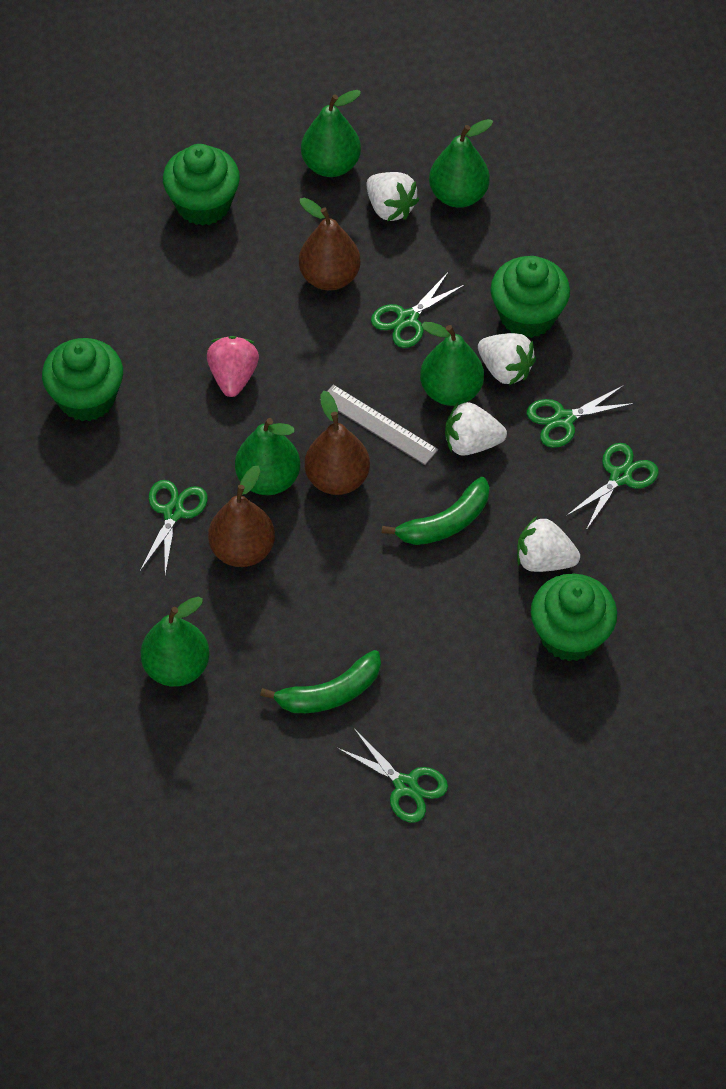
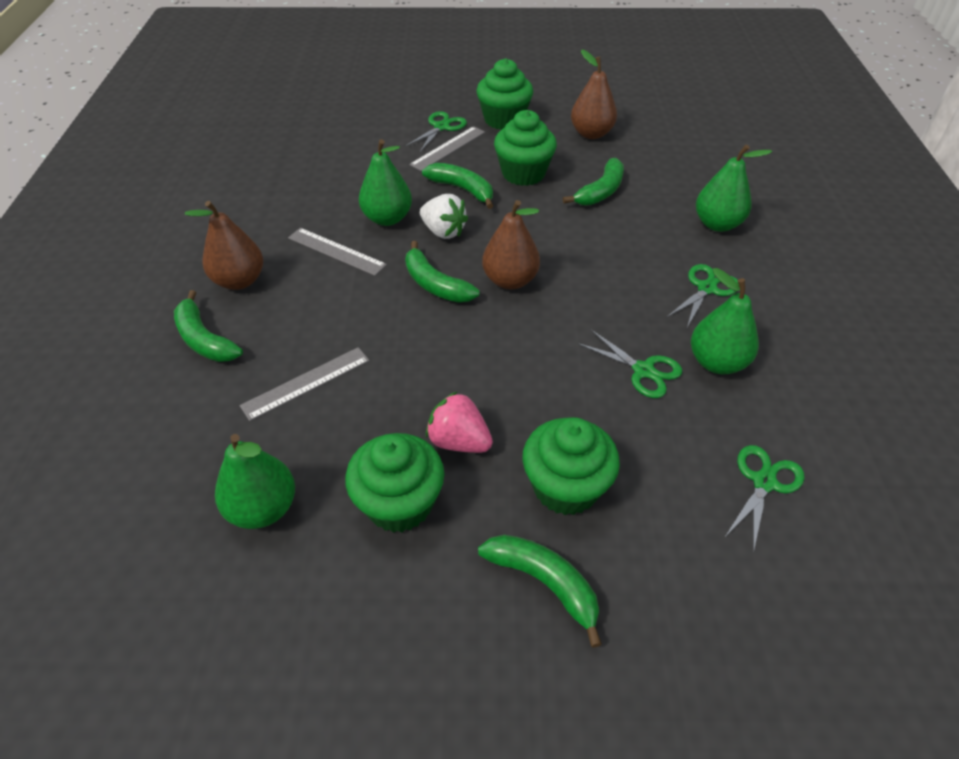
green banana: 2 -> 5
green pear: 5 -> 4
green scissors: 5 -> 4
grey ruler: 1 -> 3
white strawberry: 4 -> 1

